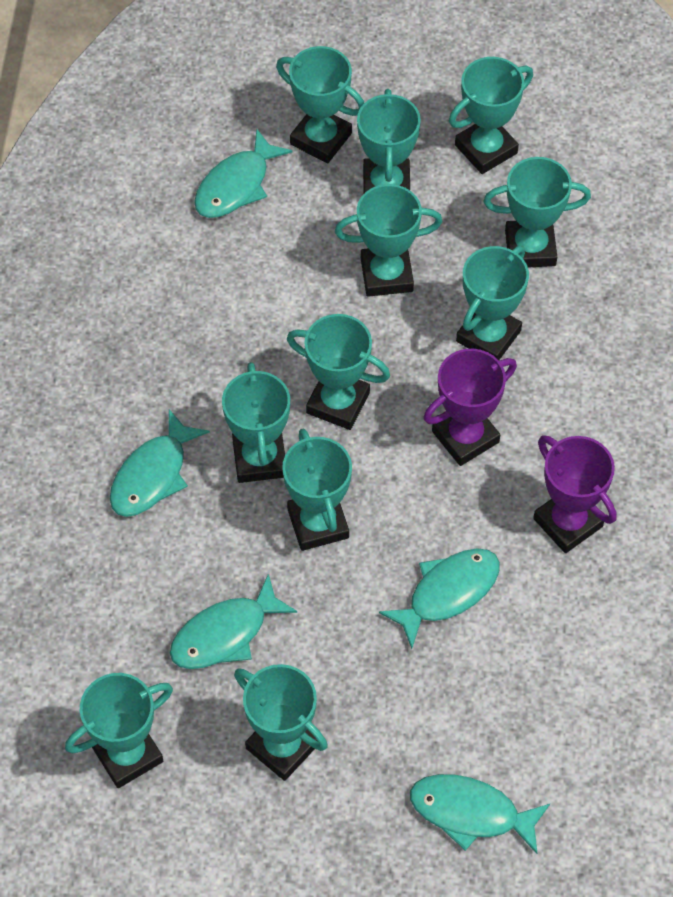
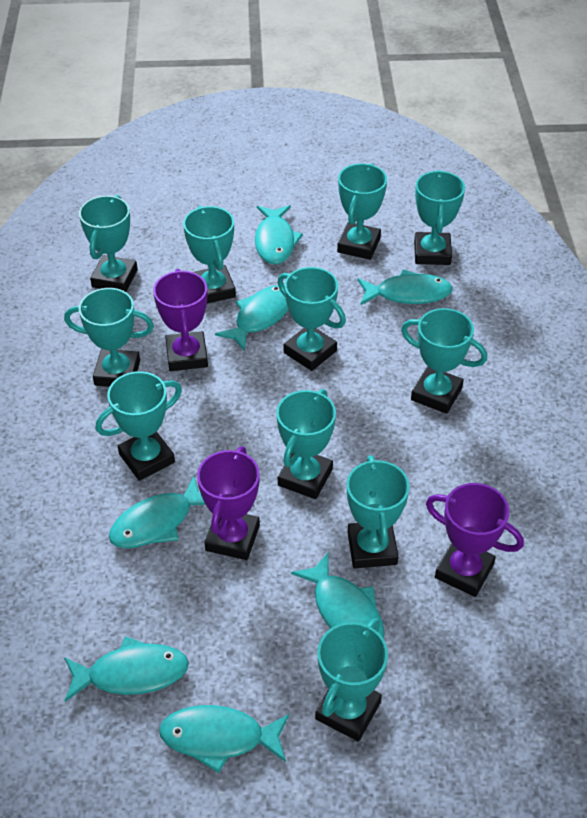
purple trophy: 2 -> 3
turquoise fish: 5 -> 7

